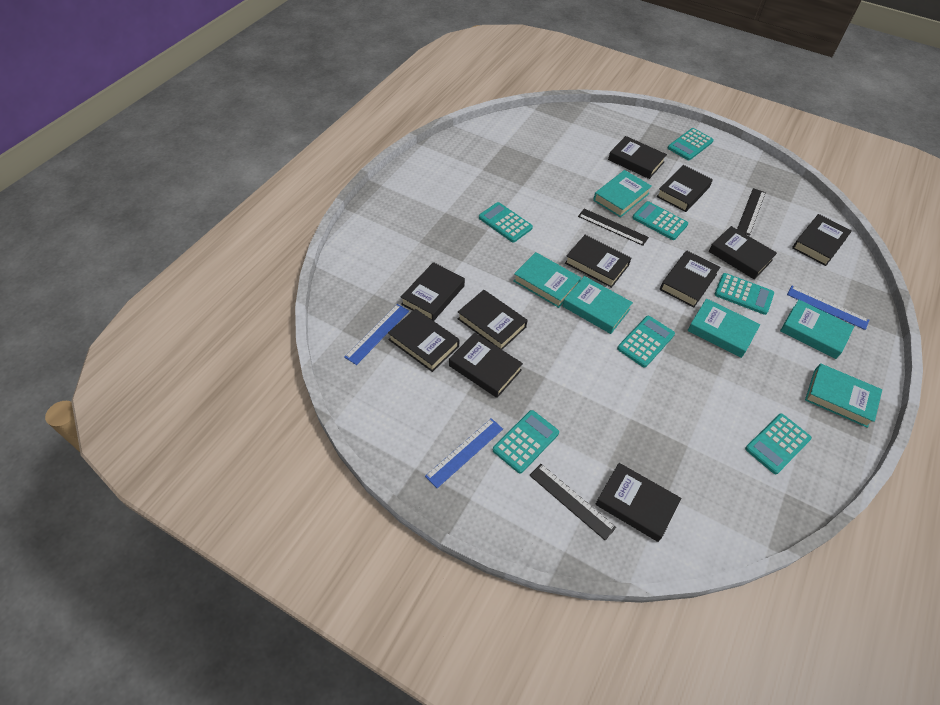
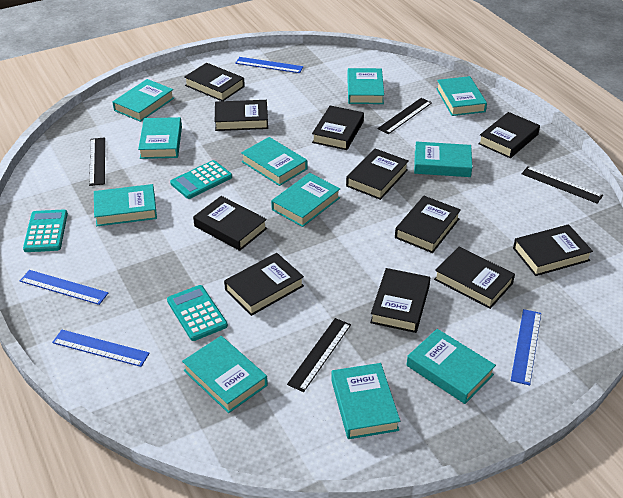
black ruler: 3 -> 4
blue ruler: 3 -> 4
turquoise book: 6 -> 11
turquoise calculator: 7 -> 3

